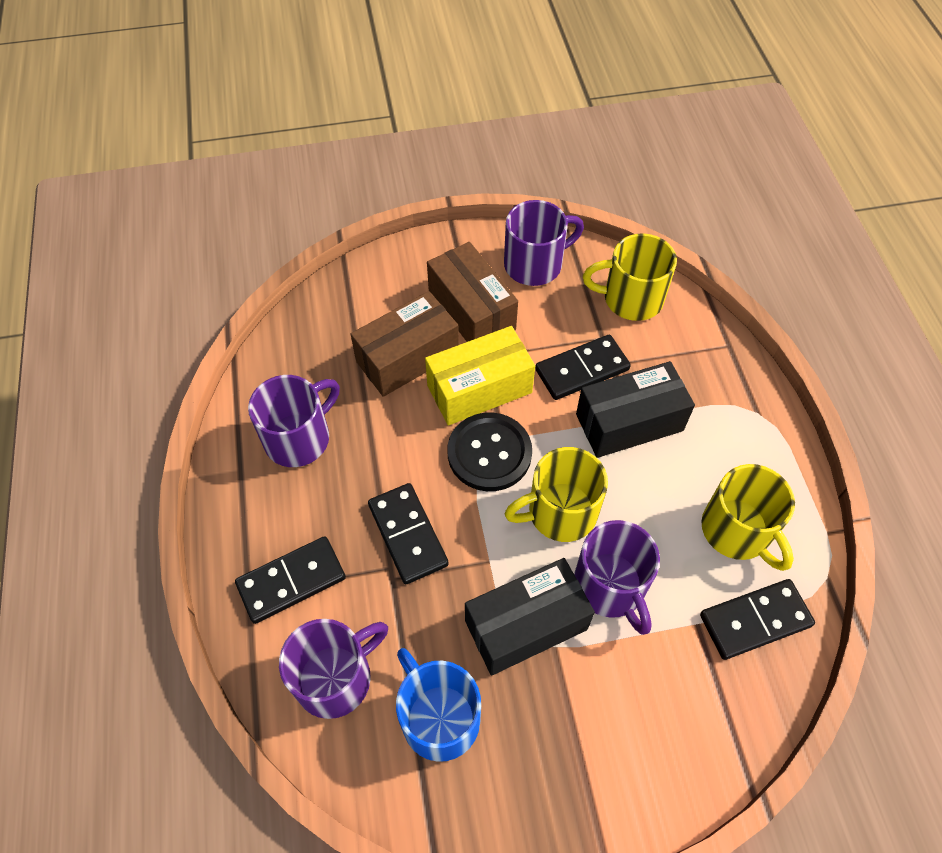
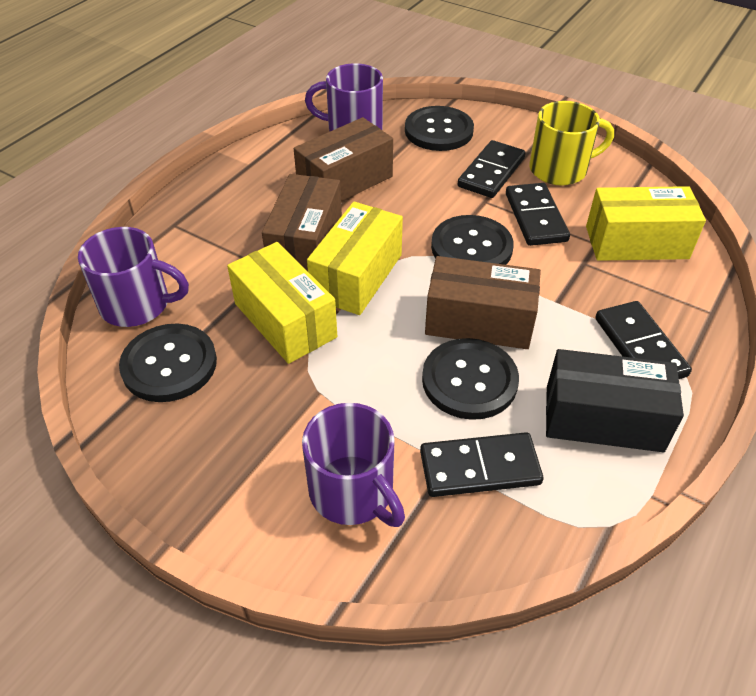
black box: 2 -> 1
black button: 1 -> 4
blue mug: 1 -> 0
brown box: 2 -> 3
purple mug: 4 -> 3
yellow box: 1 -> 3
yellow mug: 3 -> 1

